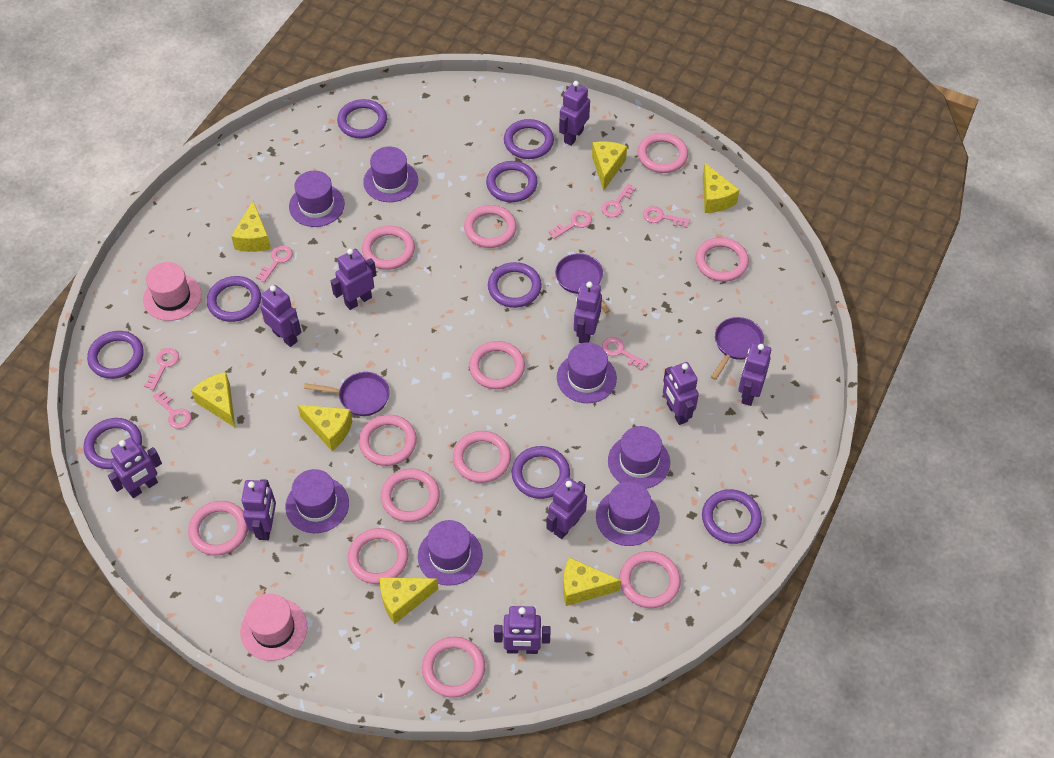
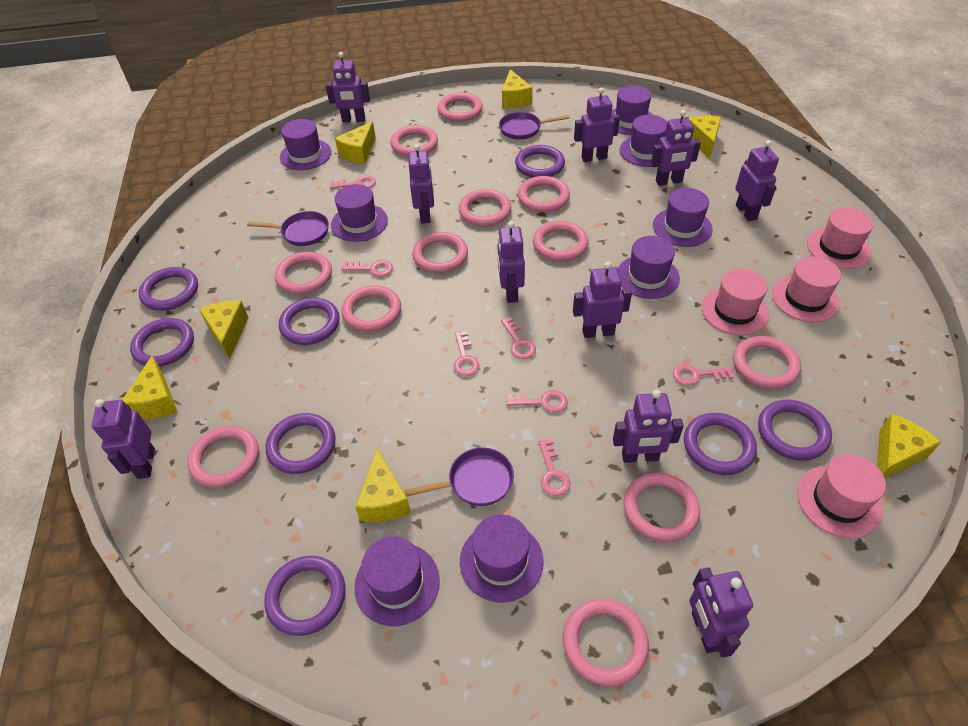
pink hat: 2 -> 4
purple hat: 7 -> 8
purple ring: 9 -> 8

